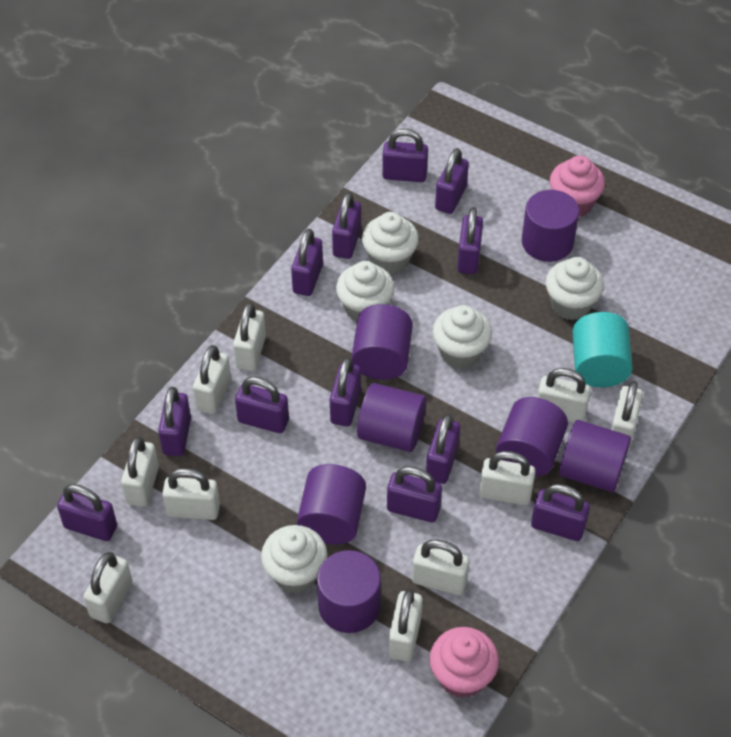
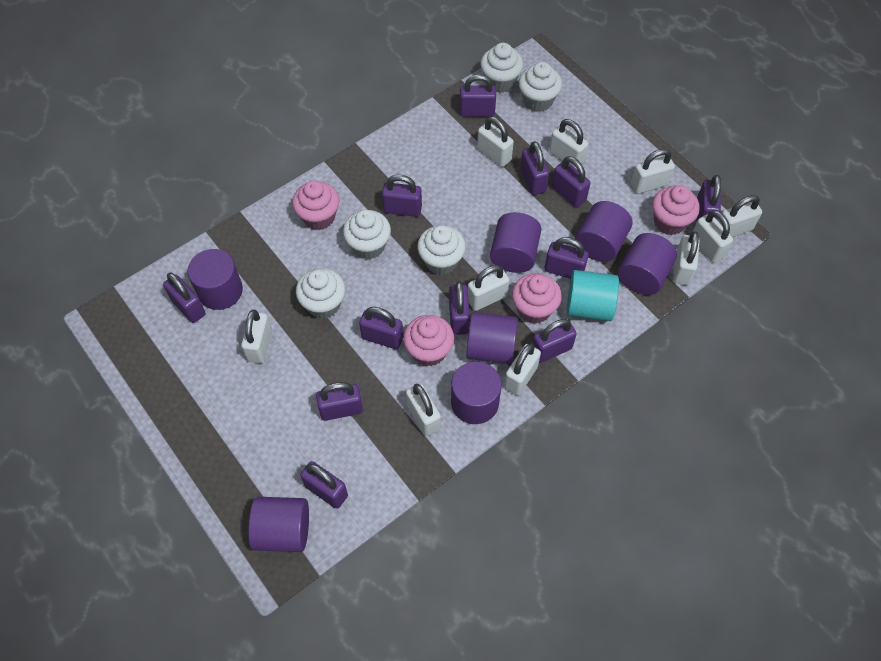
pink cupcake: 2 -> 4

